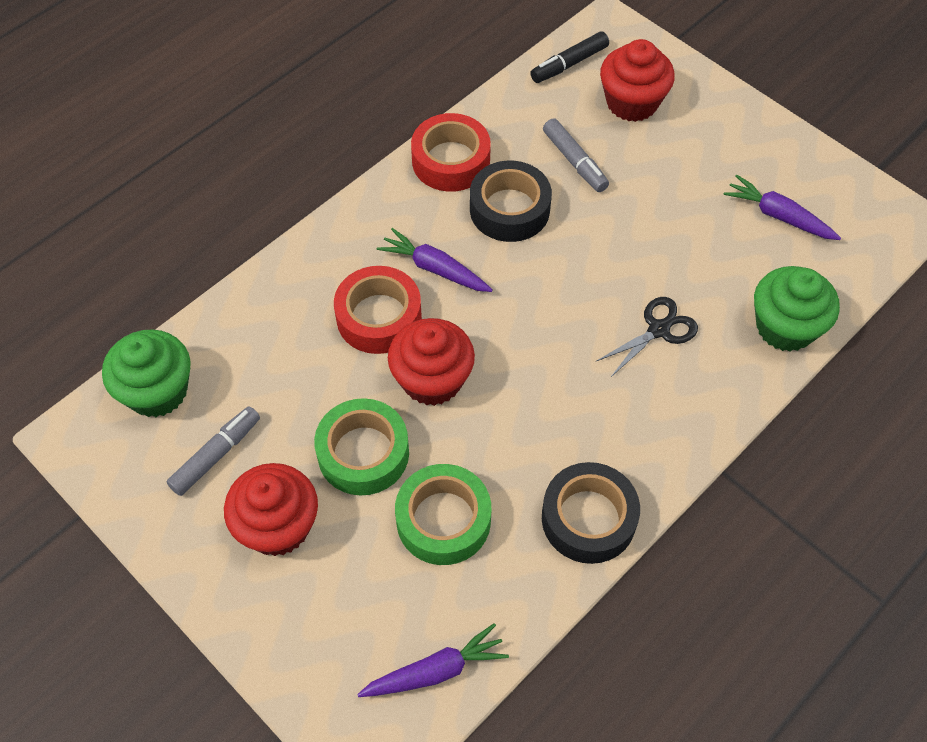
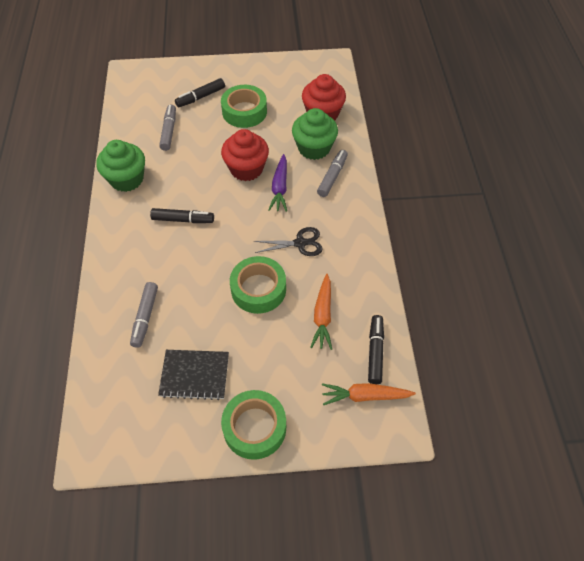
black marker: 1 -> 3
black notebook: 0 -> 1
black tape: 2 -> 0
green tape: 2 -> 3
grey marker: 2 -> 3
orange carrot: 0 -> 2
purple carrot: 3 -> 1
red cupcake: 3 -> 2
red tape: 2 -> 0

